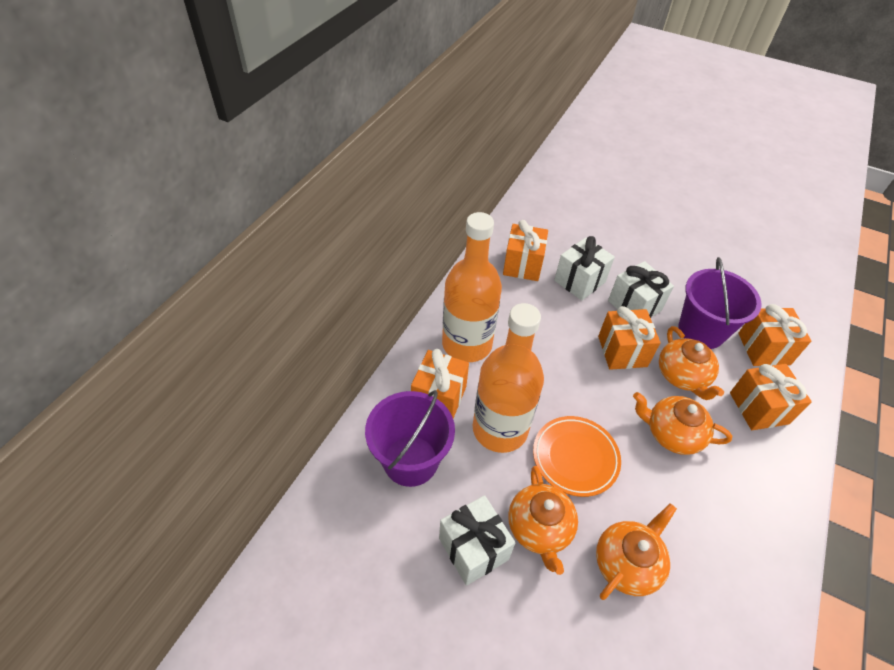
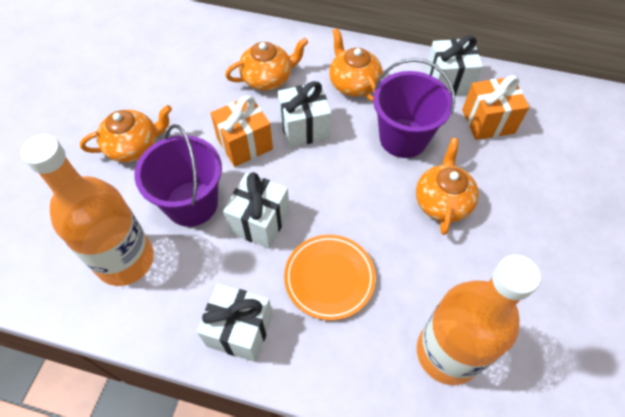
orange gift: 5 -> 2
white gift: 3 -> 4

